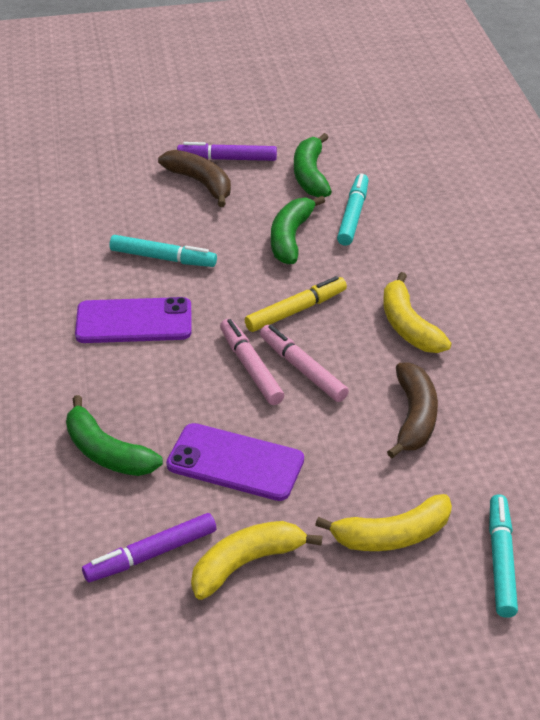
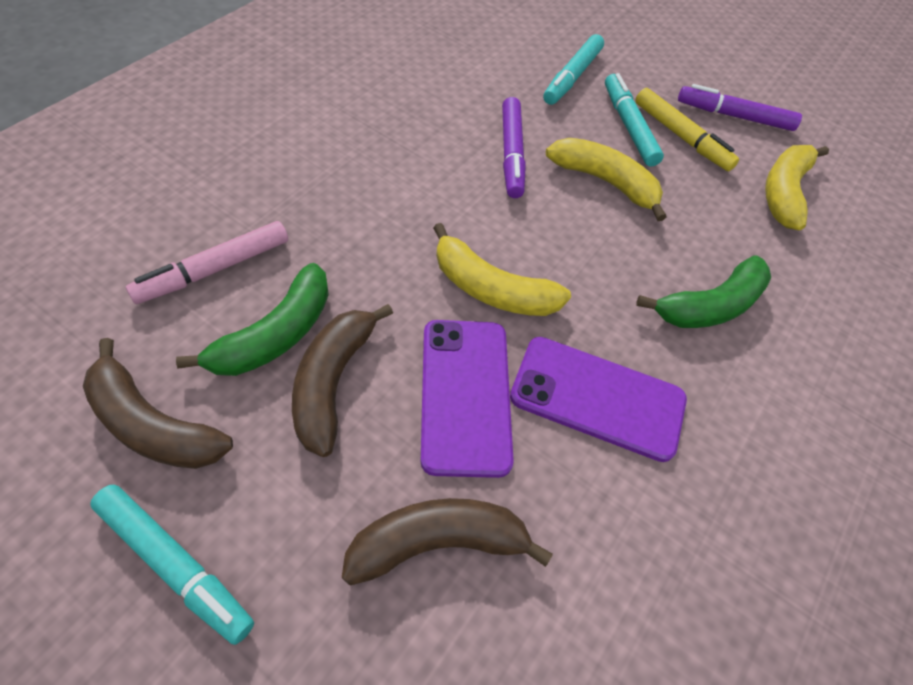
brown banana: 2 -> 3
green banana: 3 -> 2
pink marker: 2 -> 1

